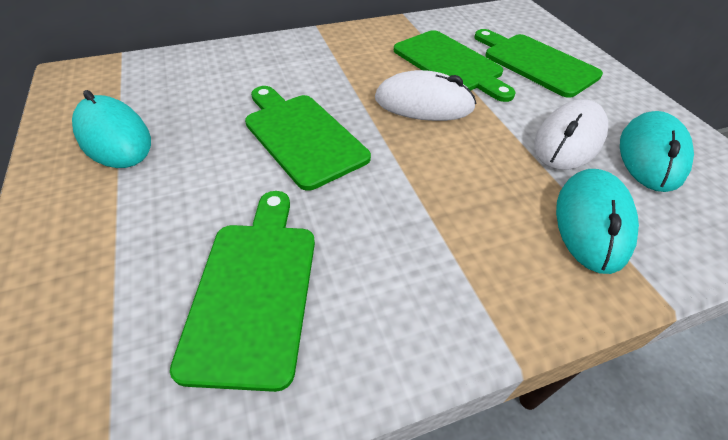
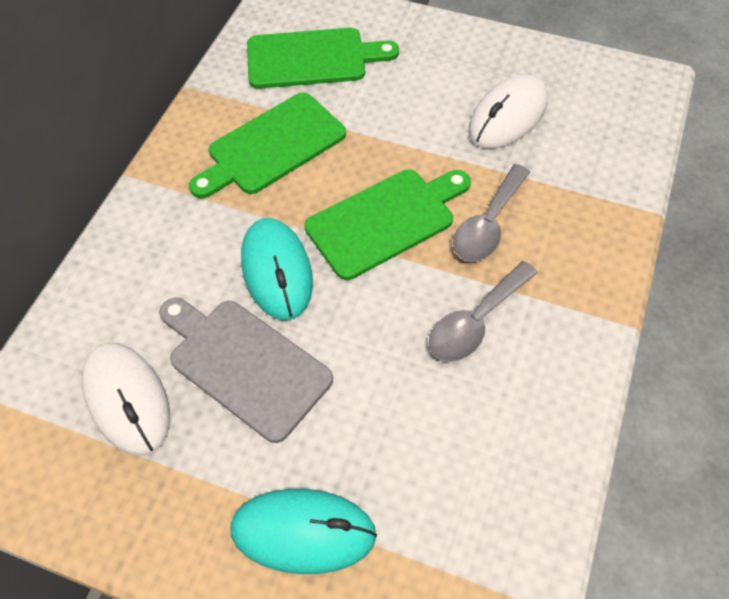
green cutting board: 4 -> 3
grey cutting board: 0 -> 1
grey spoon: 0 -> 2
turquoise mouse: 3 -> 2

